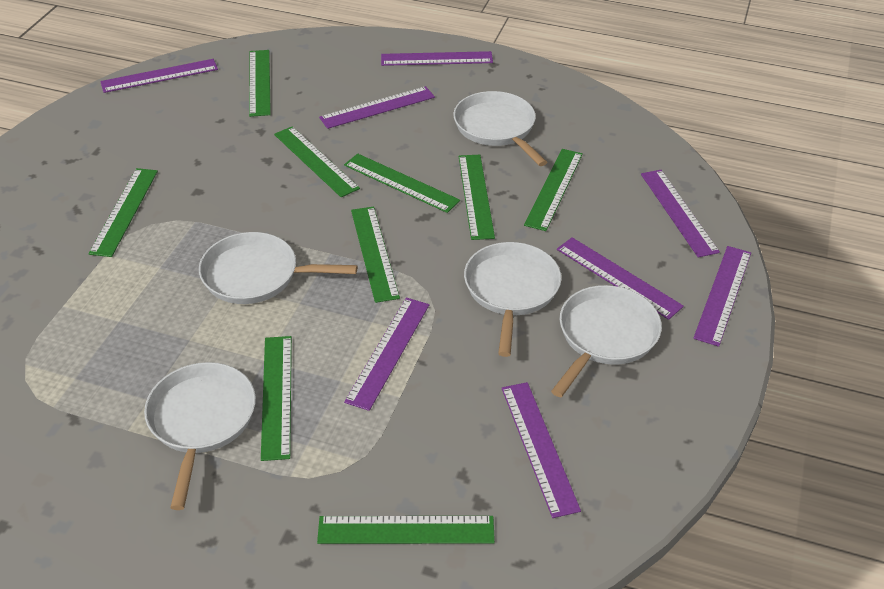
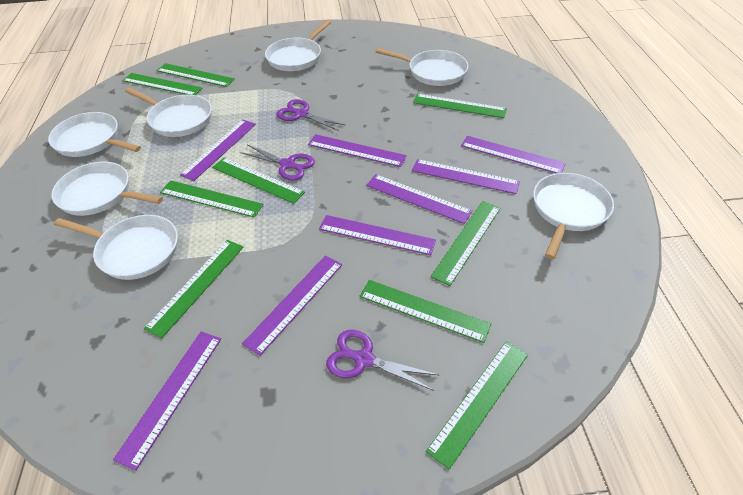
purple scissors: 0 -> 3
white pan: 5 -> 7

